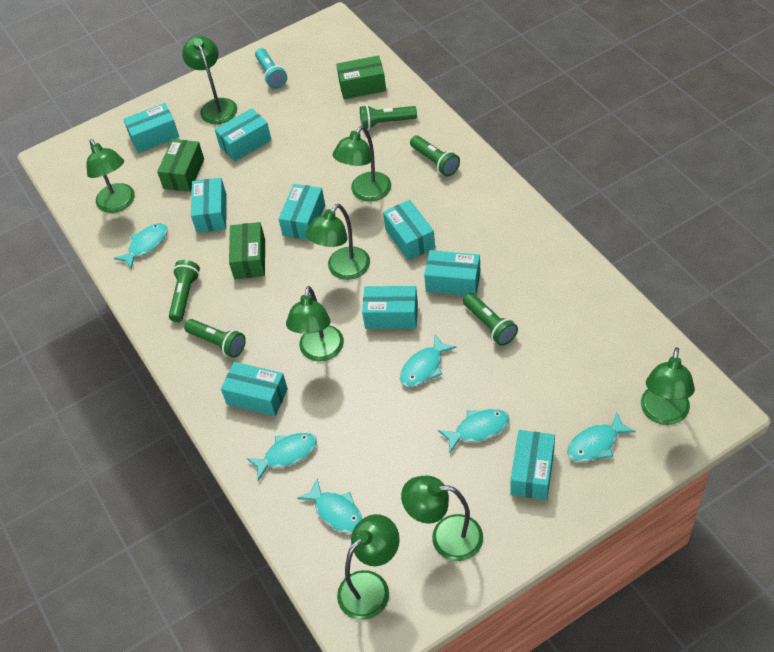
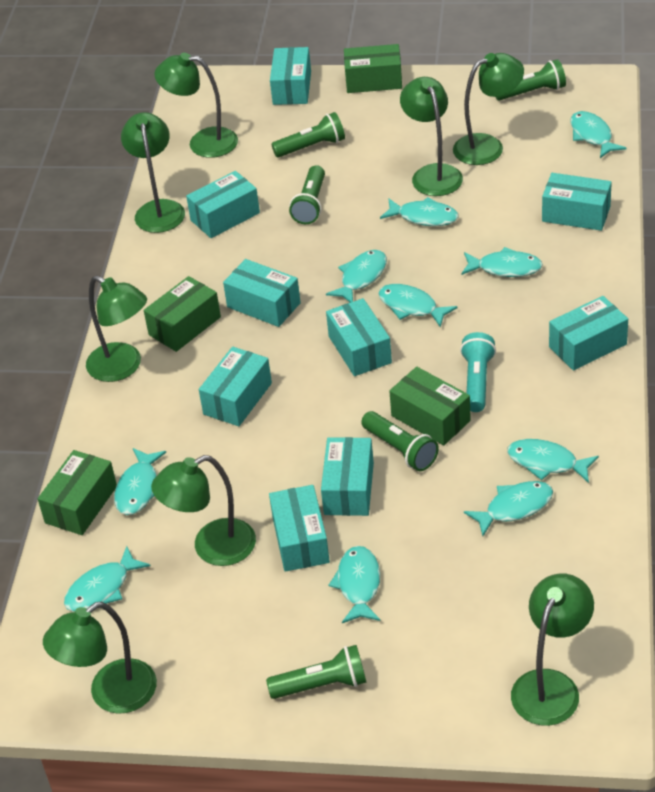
green box: 3 -> 4
turquoise fish: 6 -> 10

